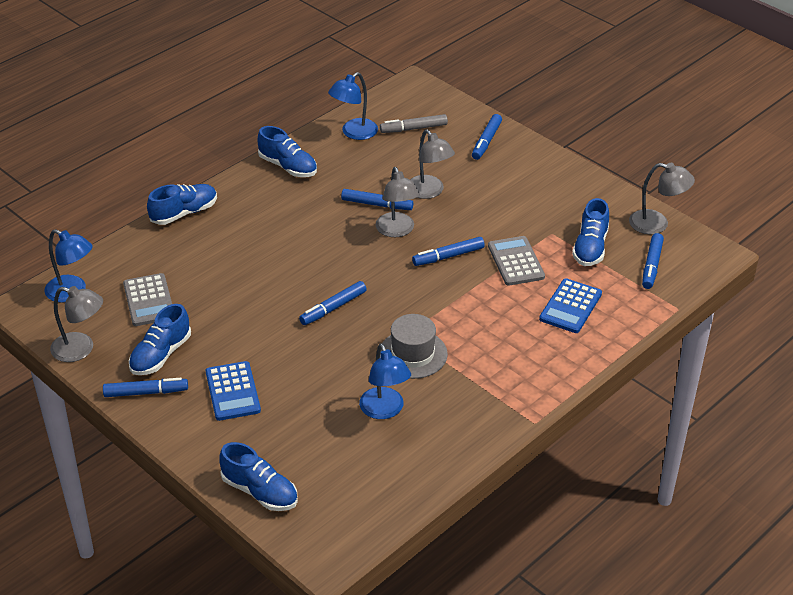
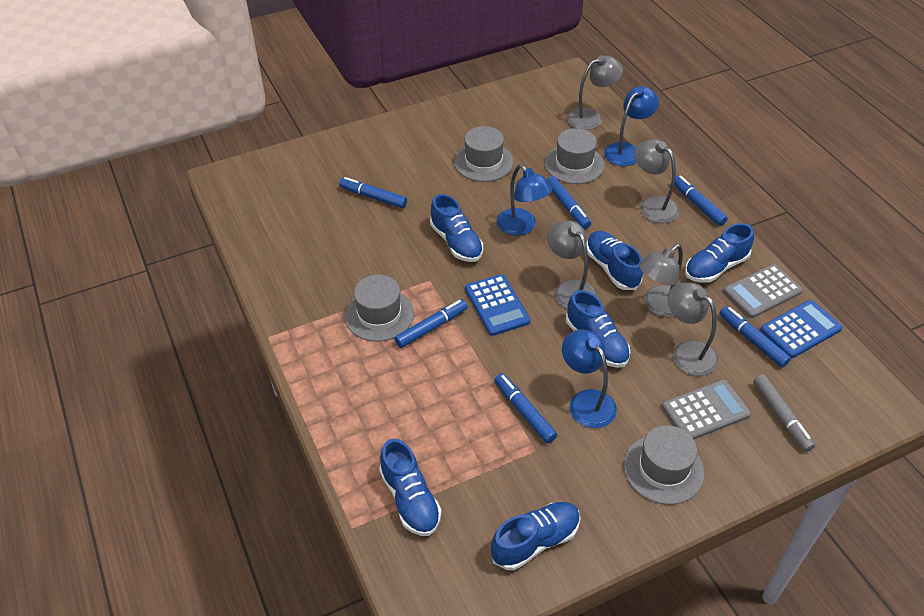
blue shoe: 5 -> 6
grey hat: 1 -> 4
grey lamp: 4 -> 5

